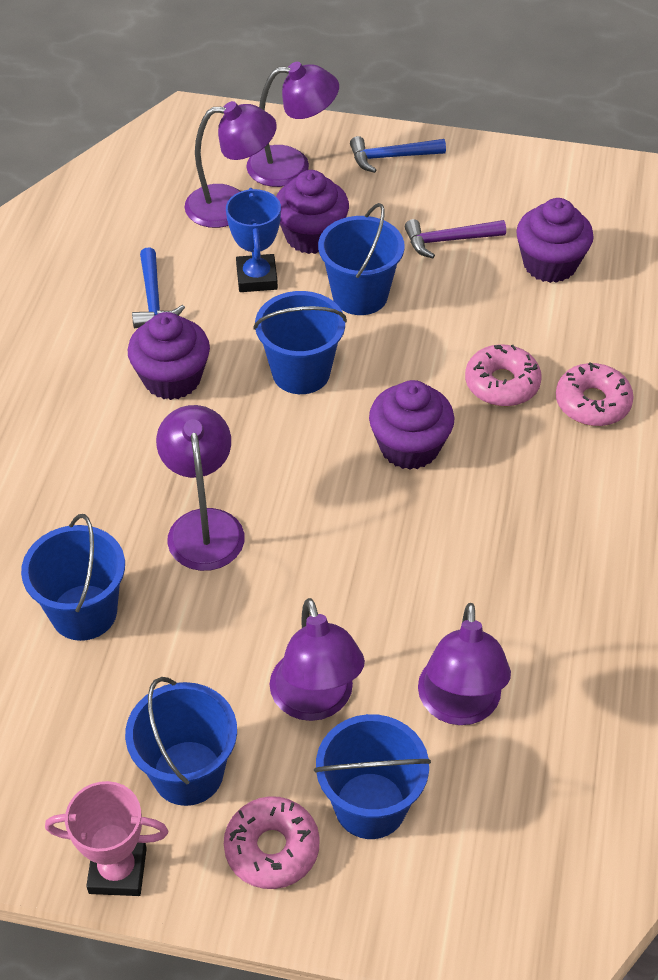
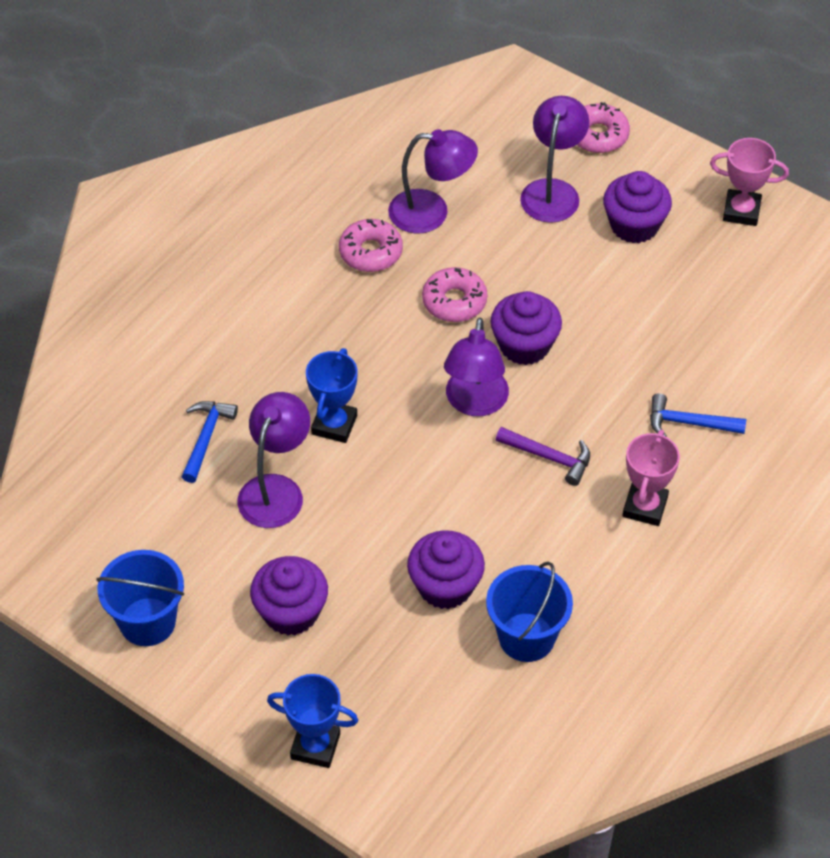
blue bucket: 5 -> 2
blue trophy: 1 -> 2
pink trophy: 1 -> 2
purple lamp: 5 -> 4

